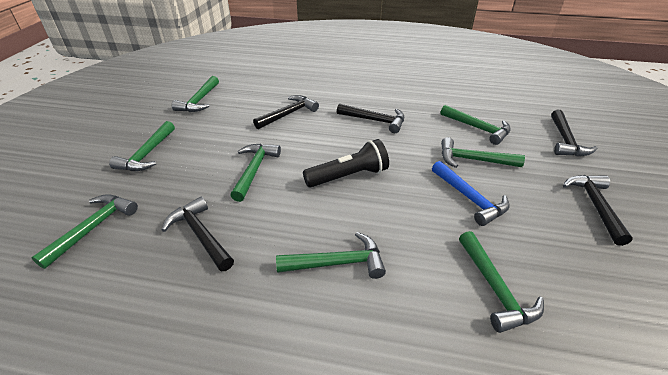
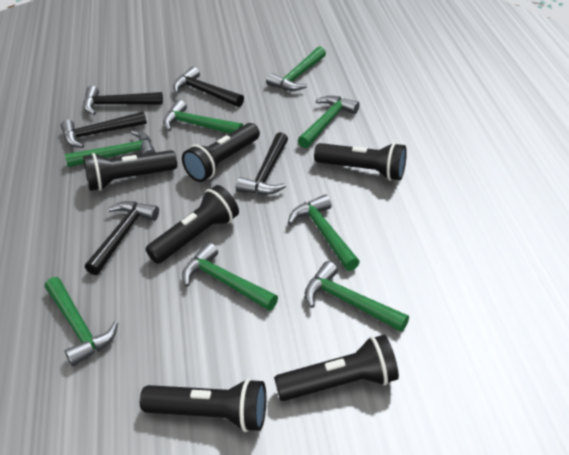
black flashlight: 1 -> 6
blue hammer: 1 -> 0

